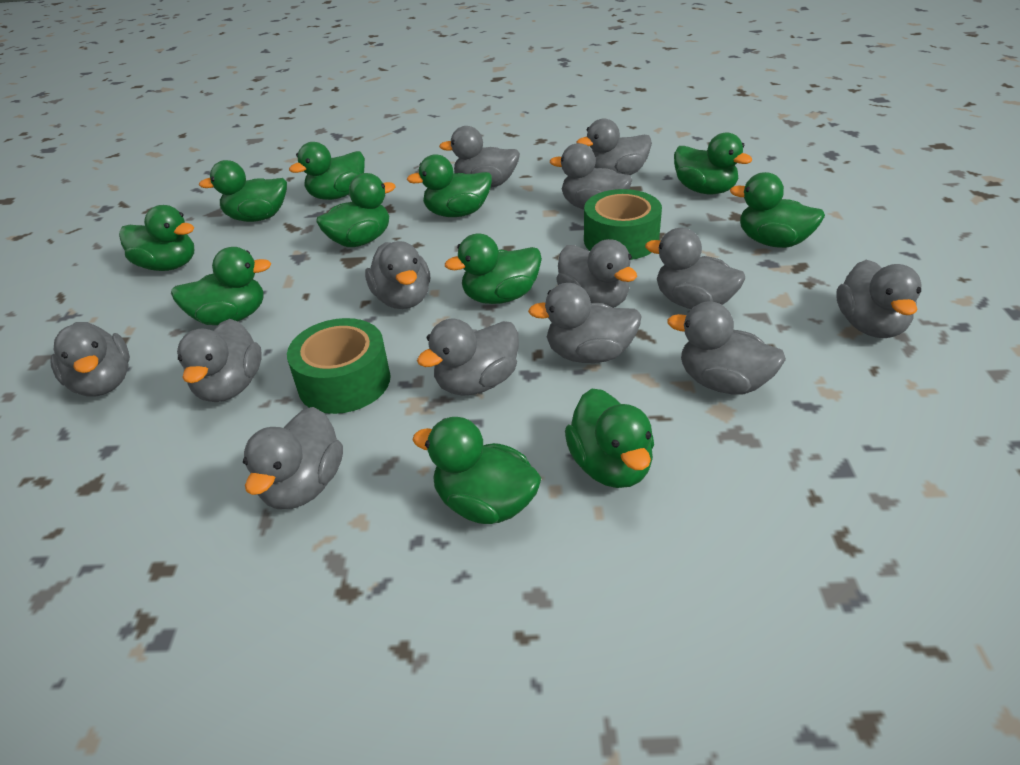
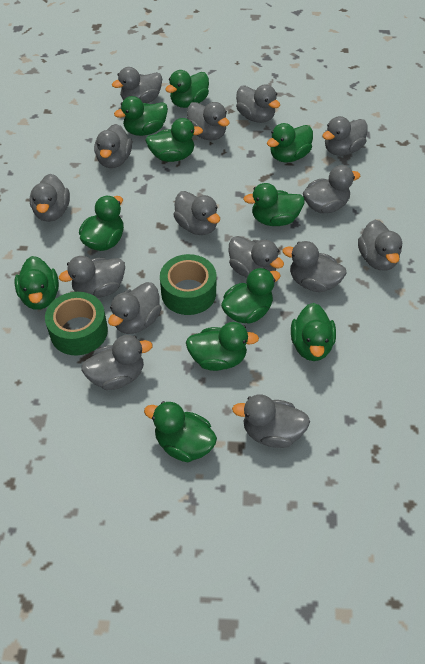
grey duck: 13 -> 15

